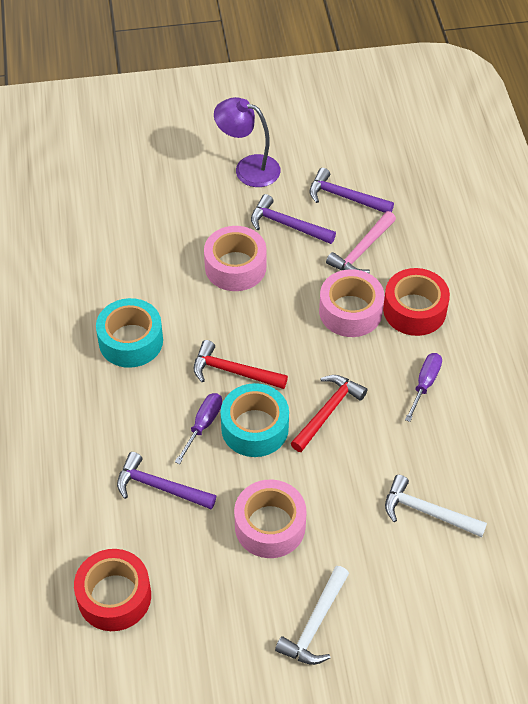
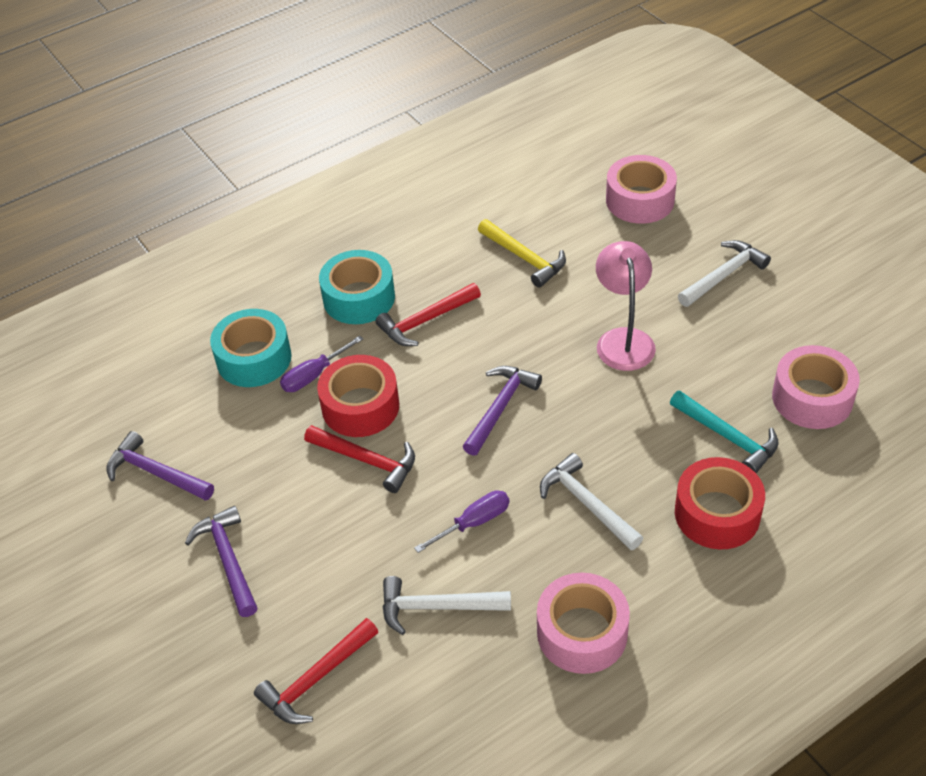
pink hammer: 1 -> 0
pink lamp: 0 -> 1
purple lamp: 1 -> 0
red hammer: 2 -> 3
turquoise hammer: 0 -> 1
white hammer: 2 -> 3
yellow hammer: 0 -> 1

